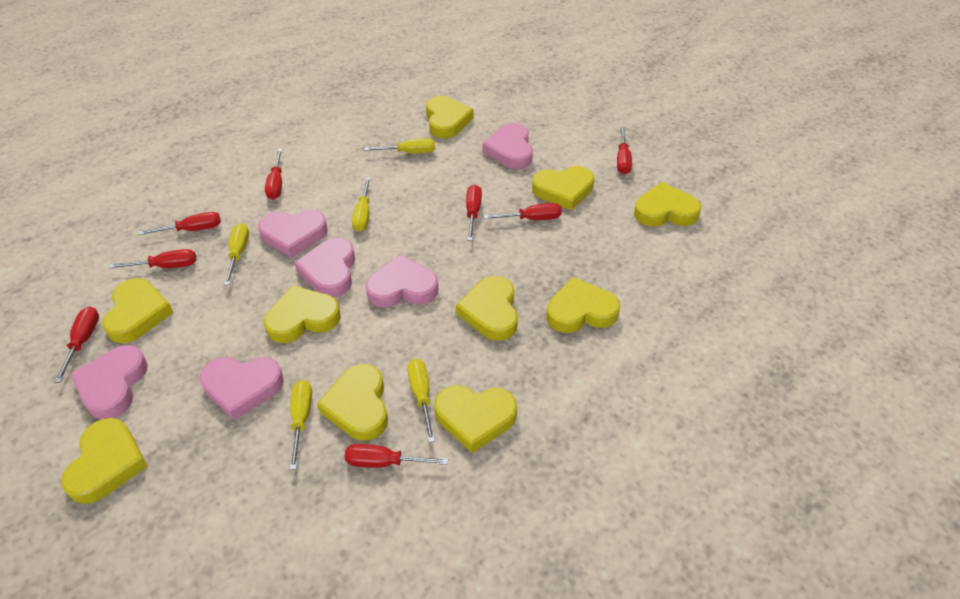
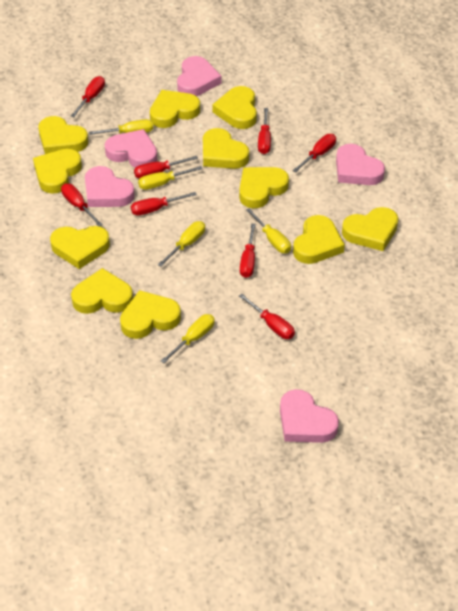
pink heart: 6 -> 5
yellow heart: 10 -> 11

